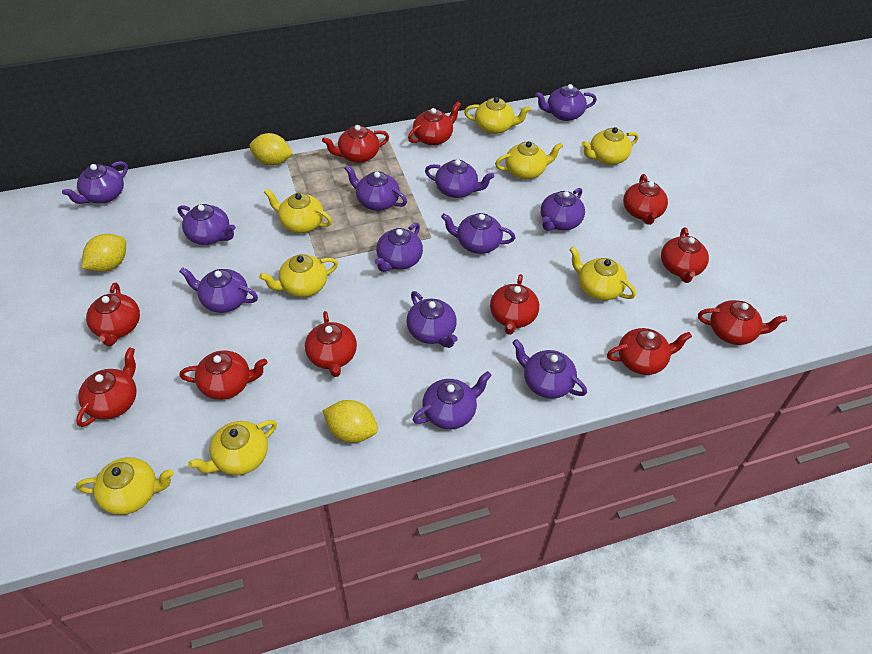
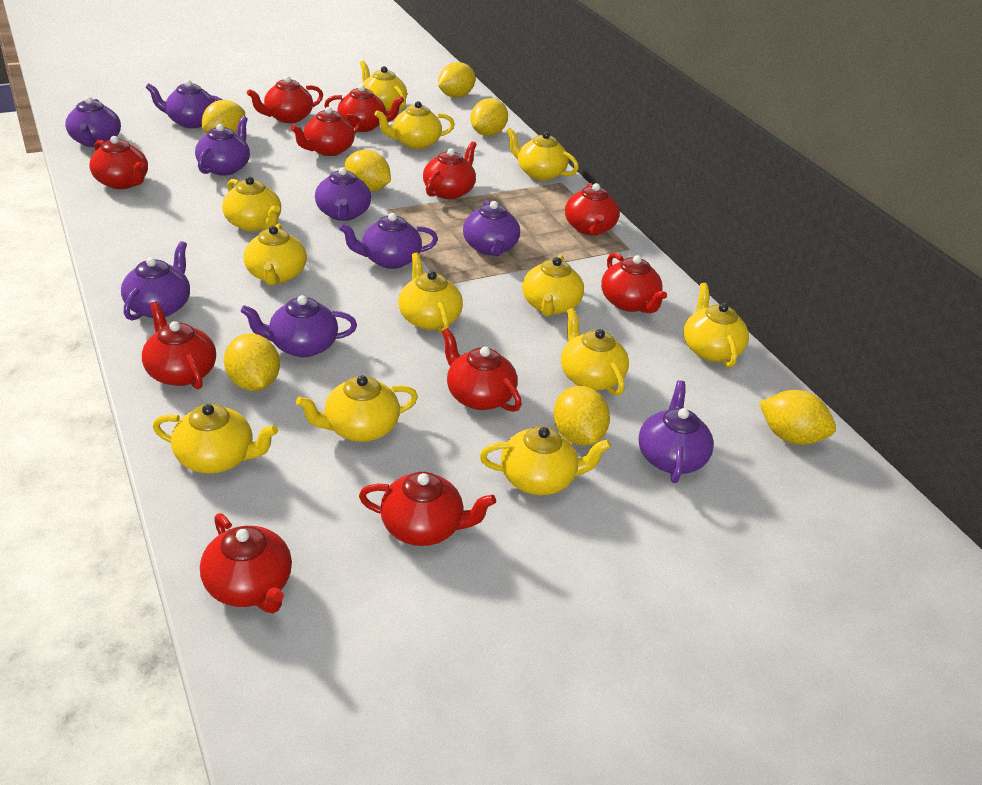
purple teapot: 12 -> 9
yellow lemon: 3 -> 7
yellow teapot: 8 -> 12

